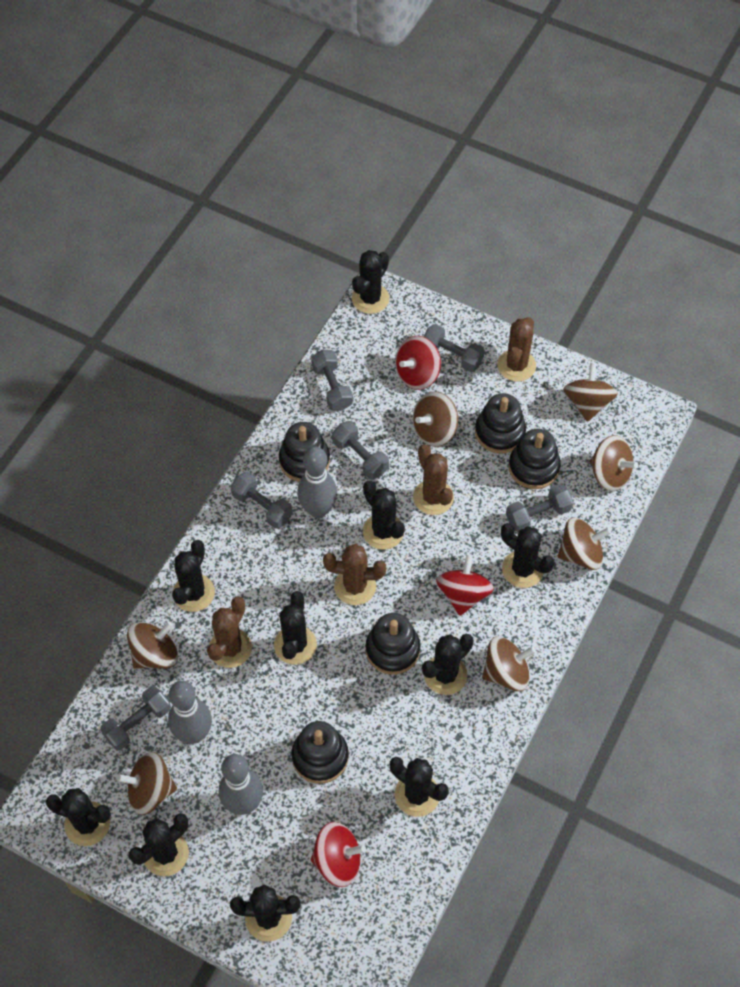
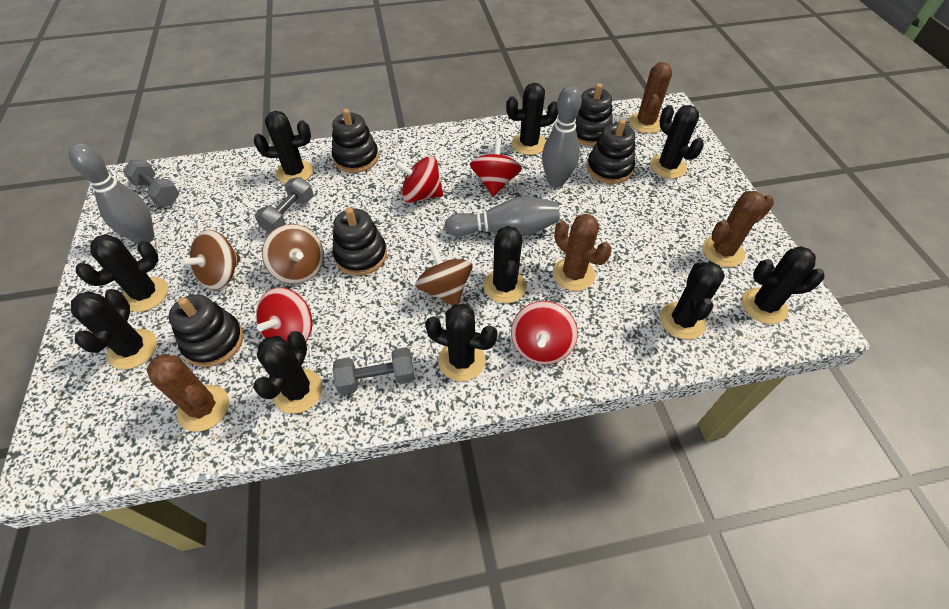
brown spinning top: 7 -> 3
grey dumbbell: 6 -> 3
red spinning top: 3 -> 4

